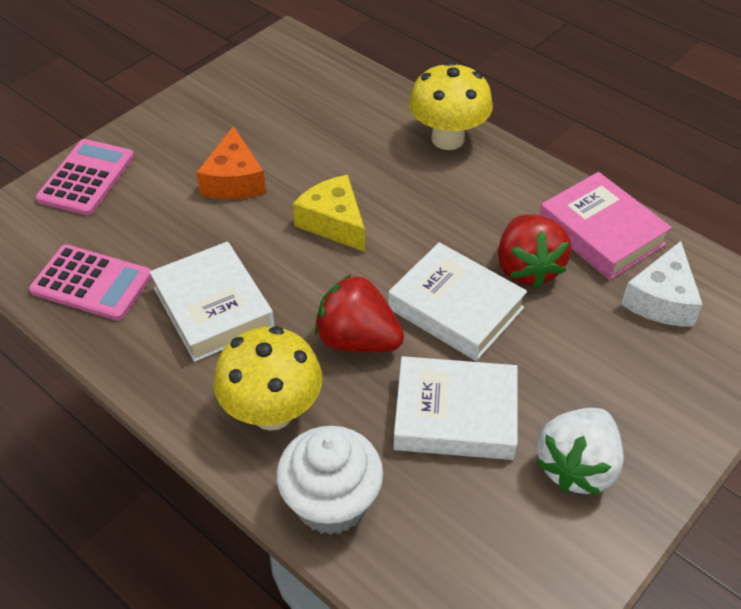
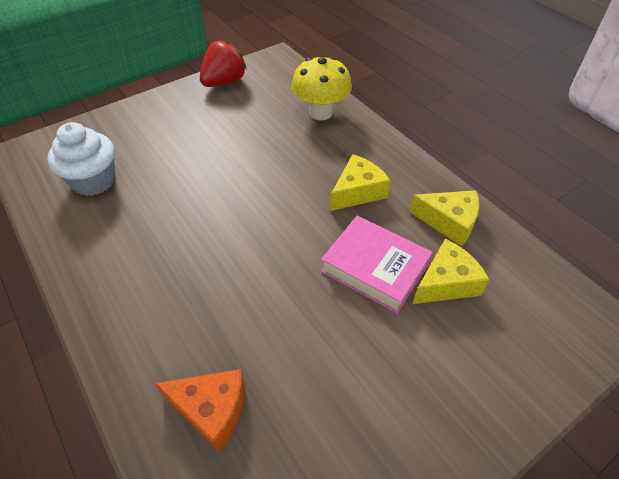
pink calculator: 2 -> 0
red strawberry: 2 -> 1
white book: 3 -> 0
white cheese: 1 -> 0
white strawberry: 1 -> 0
yellow cheese: 1 -> 3
yellow mushroom: 2 -> 1

